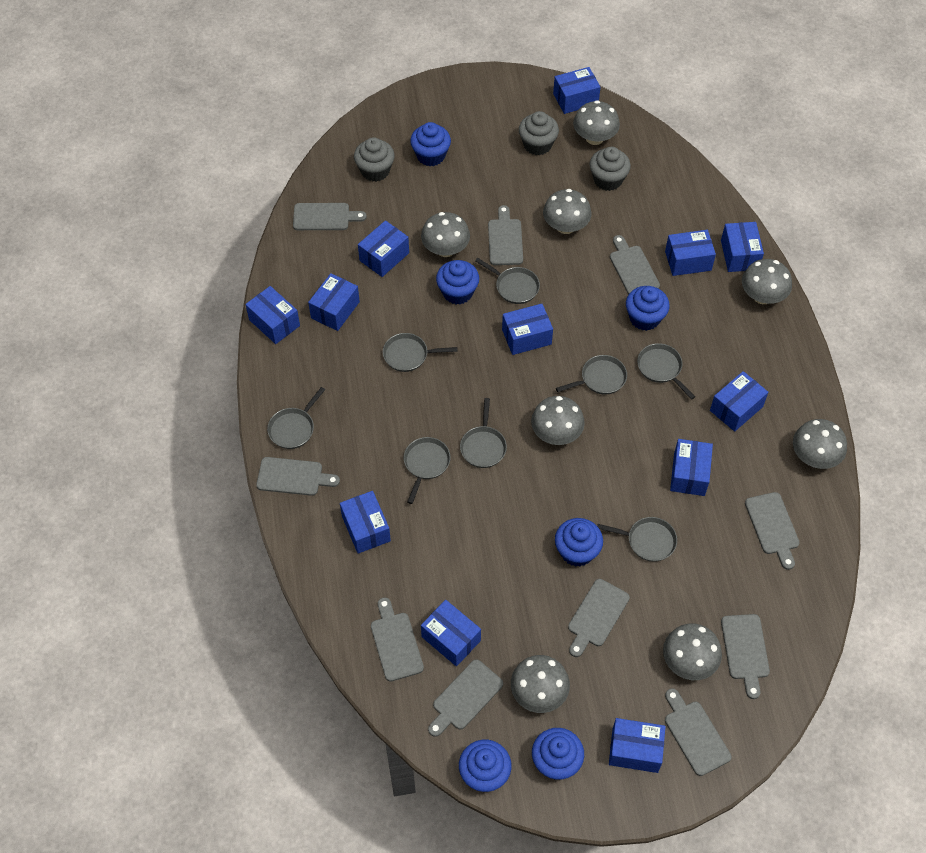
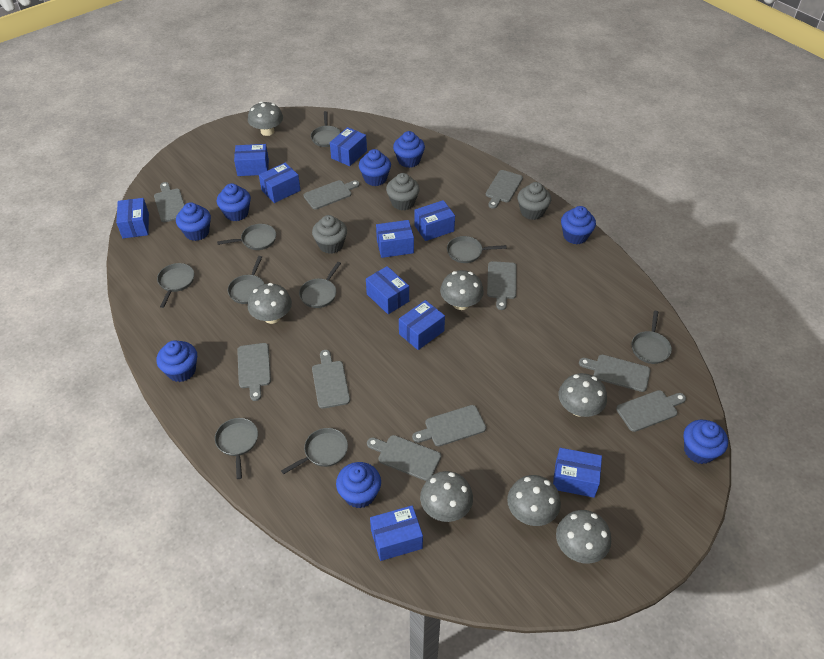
blue box: 12 -> 10
blue cupcake: 6 -> 8
grey mushroom: 8 -> 7
grey pan: 8 -> 9

